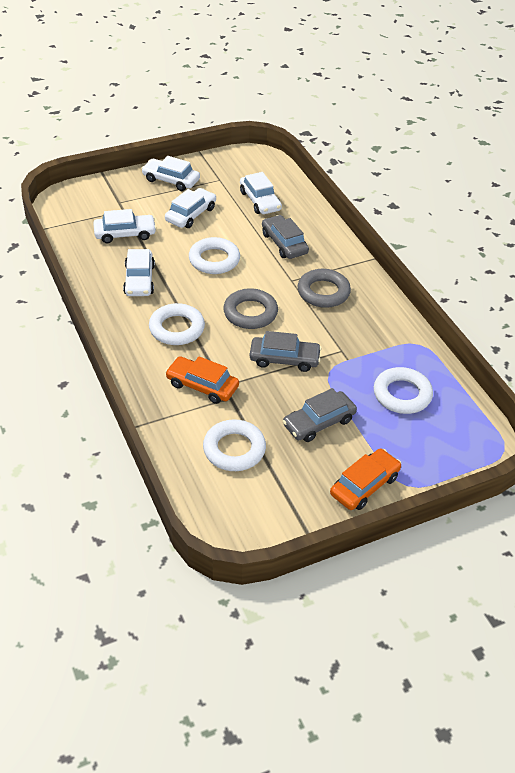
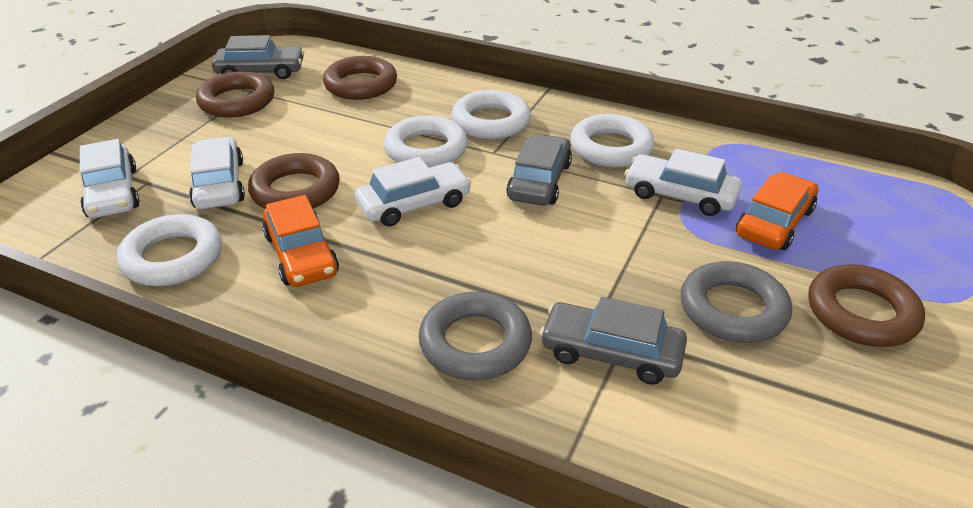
brown ring: 0 -> 4
white car: 5 -> 4

